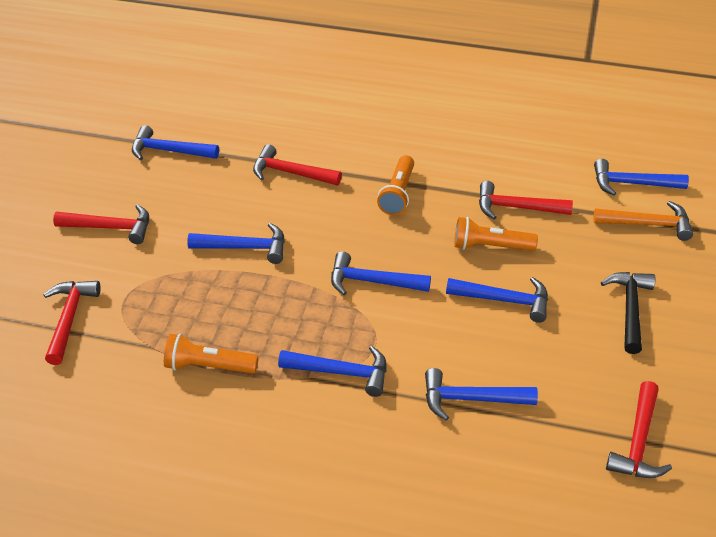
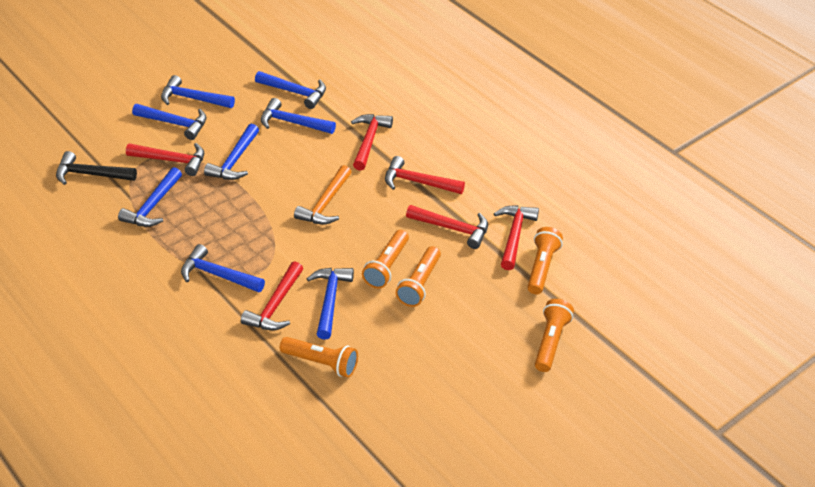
blue hammer: 7 -> 8
orange flashlight: 3 -> 5
red hammer: 5 -> 6

